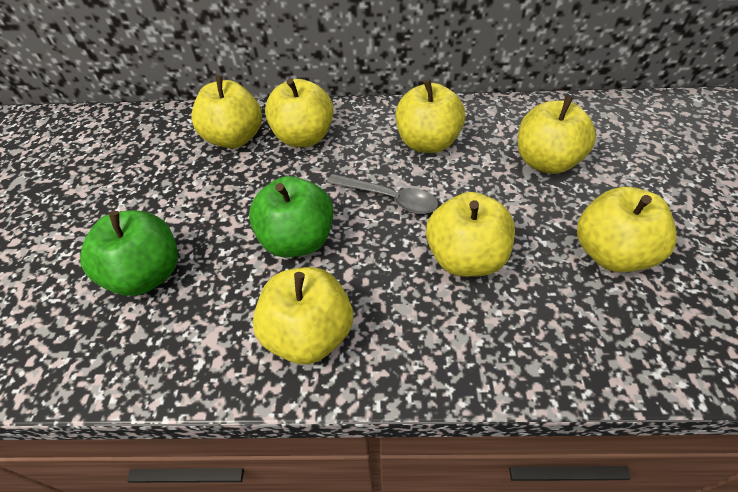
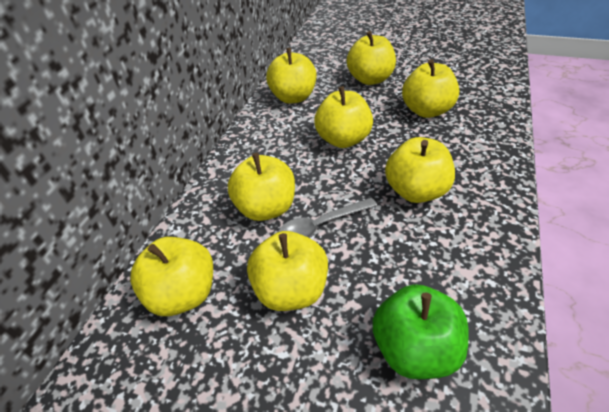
green apple: 2 -> 1
yellow apple: 7 -> 8

